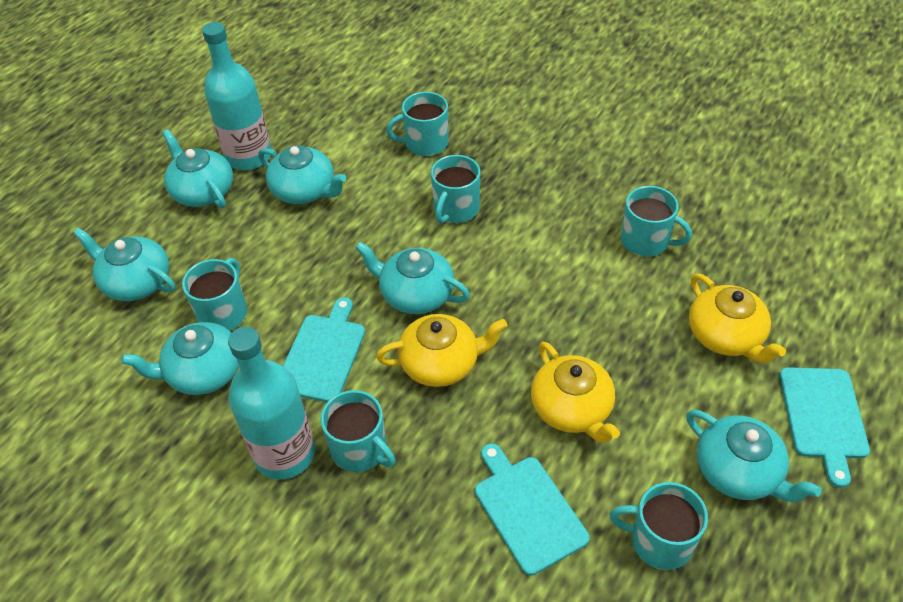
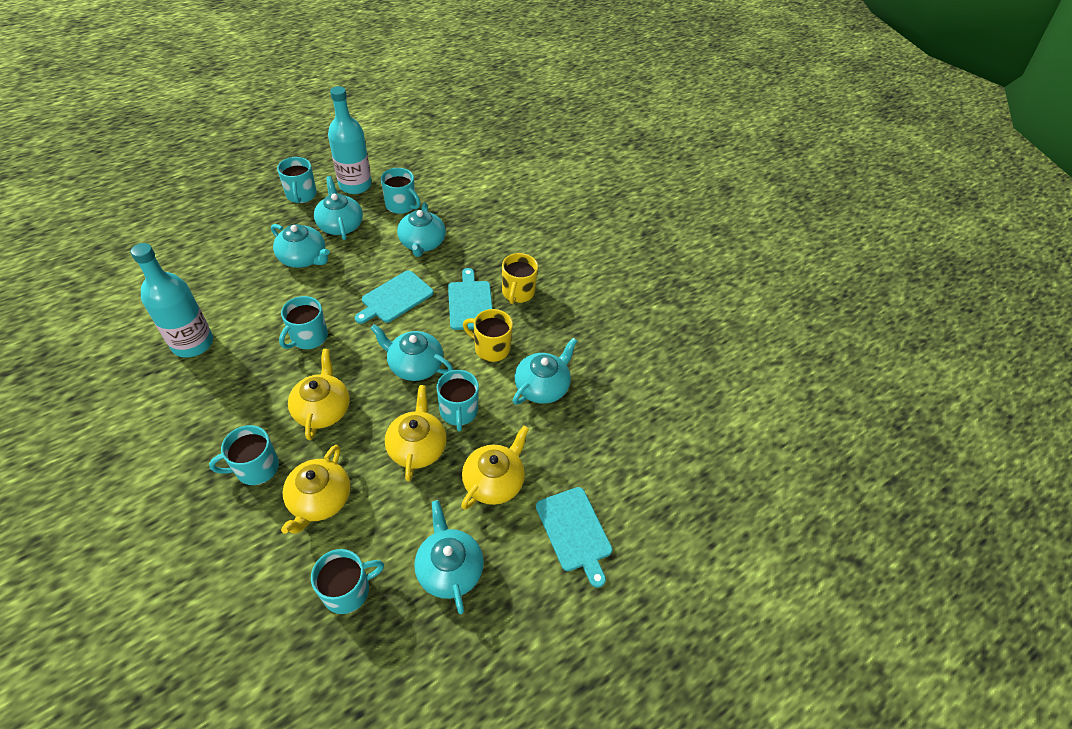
yellow mug: 0 -> 2
yellow teapot: 3 -> 4

